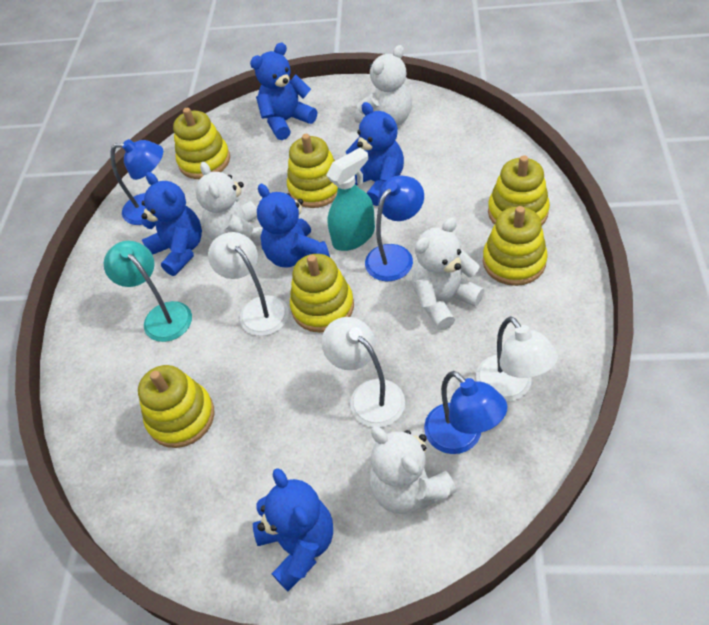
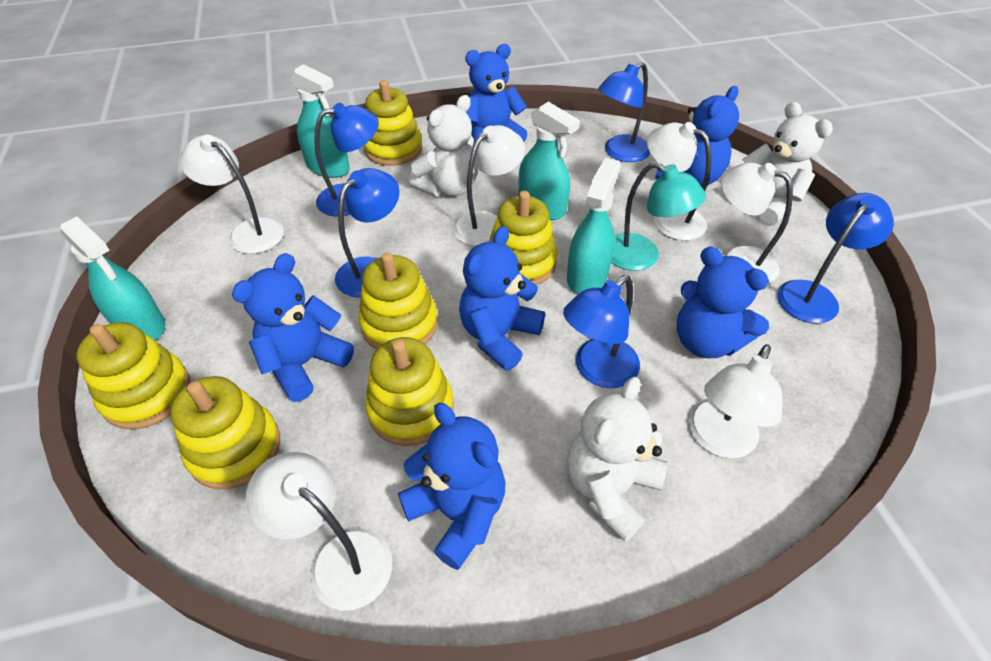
blue lamp: 3 -> 5
blue teddy bear: 5 -> 6
turquoise spray bottle: 1 -> 4
white lamp: 3 -> 6
white teddy bear: 4 -> 3

